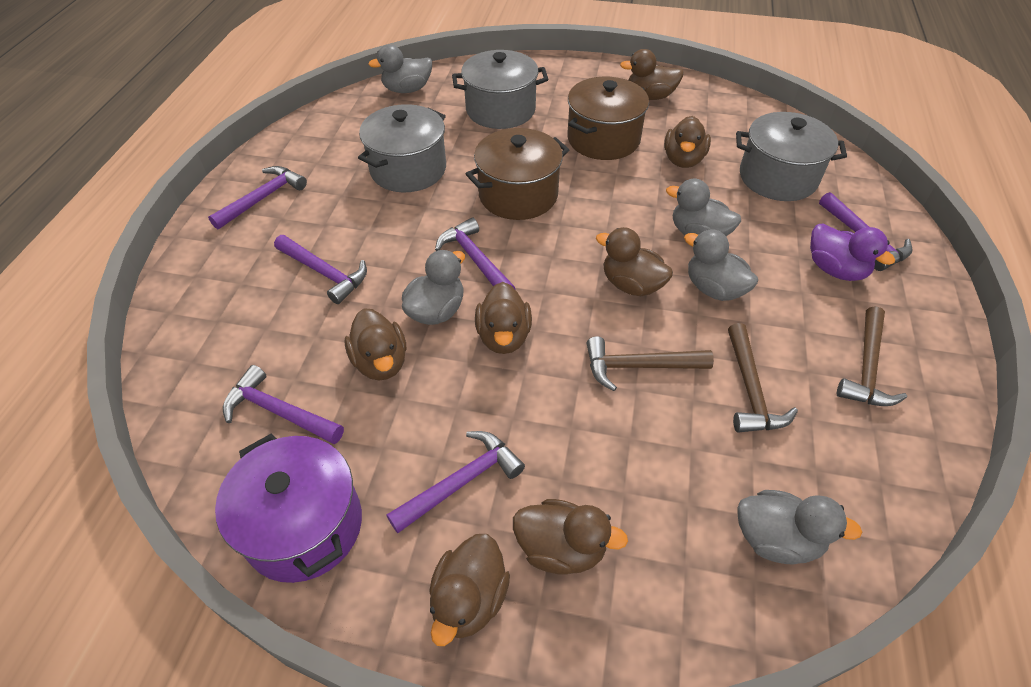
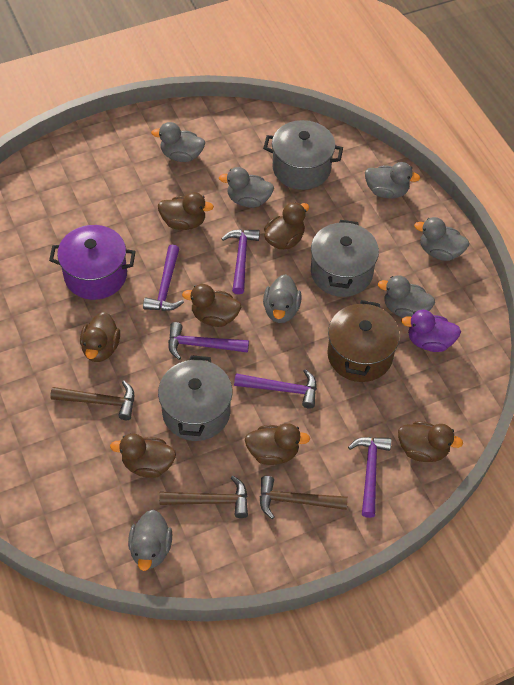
brown pot: 2 -> 1
grey duck: 5 -> 7
purple hammer: 6 -> 5

